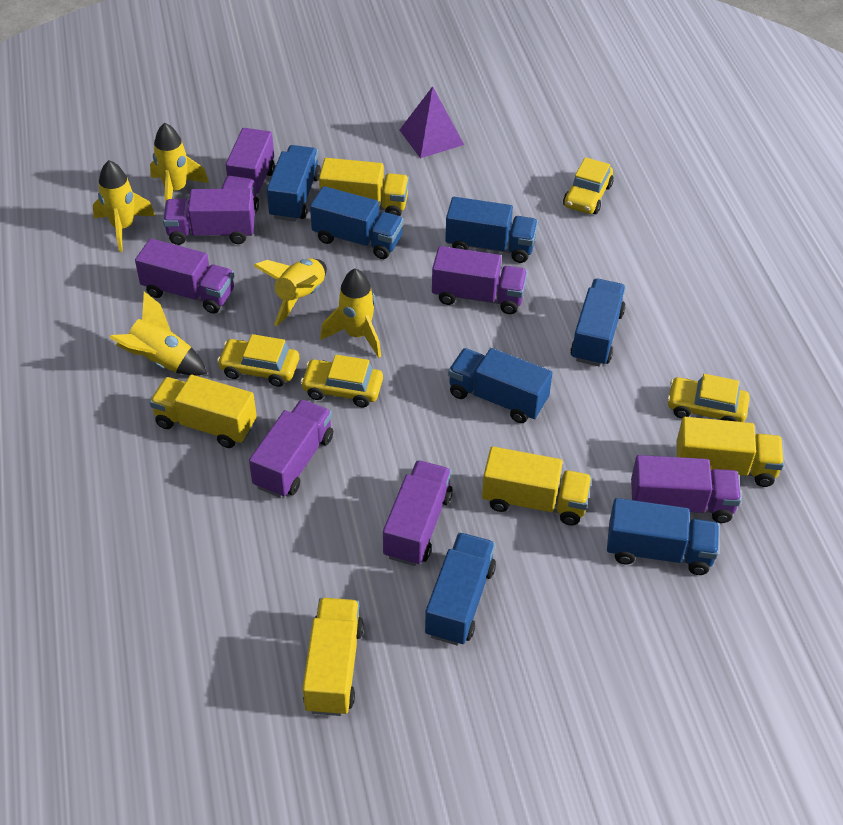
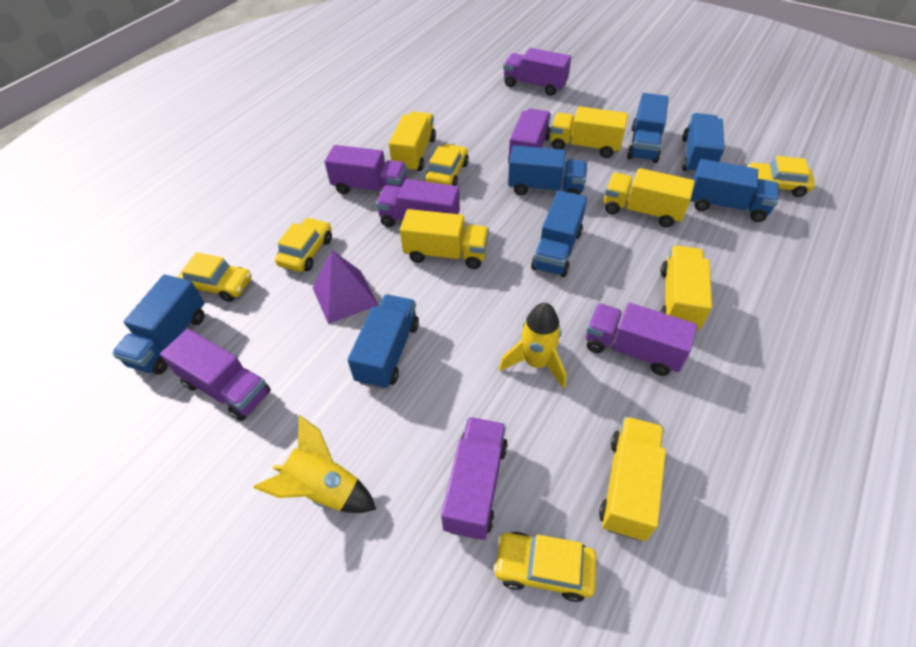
yellow car: 4 -> 5
yellow rocket: 5 -> 2
yellow truck: 5 -> 6

